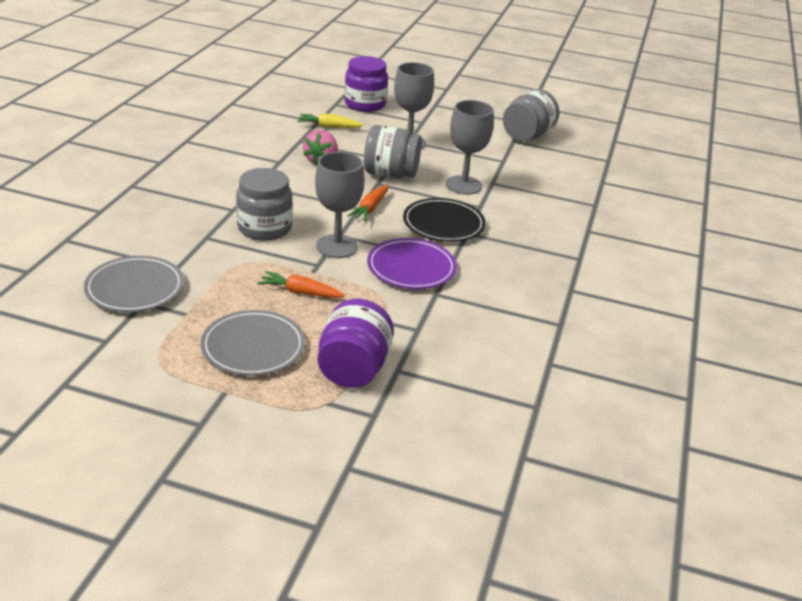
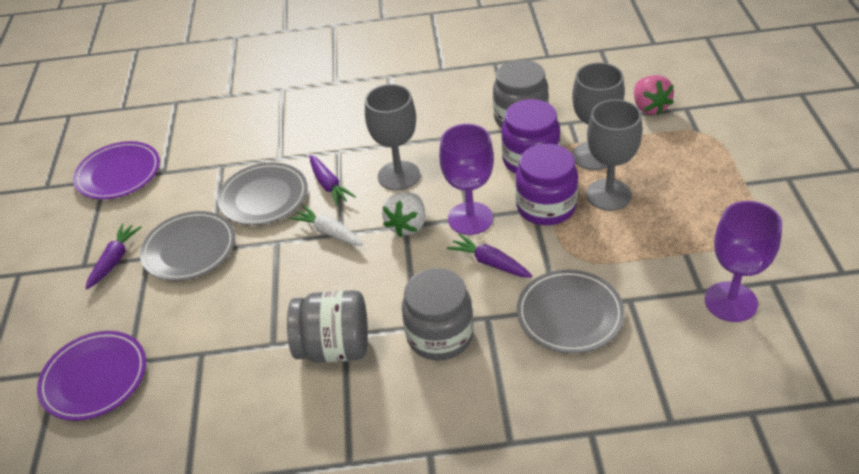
black plate: 1 -> 0
grey plate: 2 -> 3
orange carrot: 2 -> 0
purple carrot: 0 -> 3
purple goblet: 0 -> 2
purple plate: 1 -> 2
white carrot: 0 -> 1
white strawberry: 0 -> 1
yellow carrot: 1 -> 0

